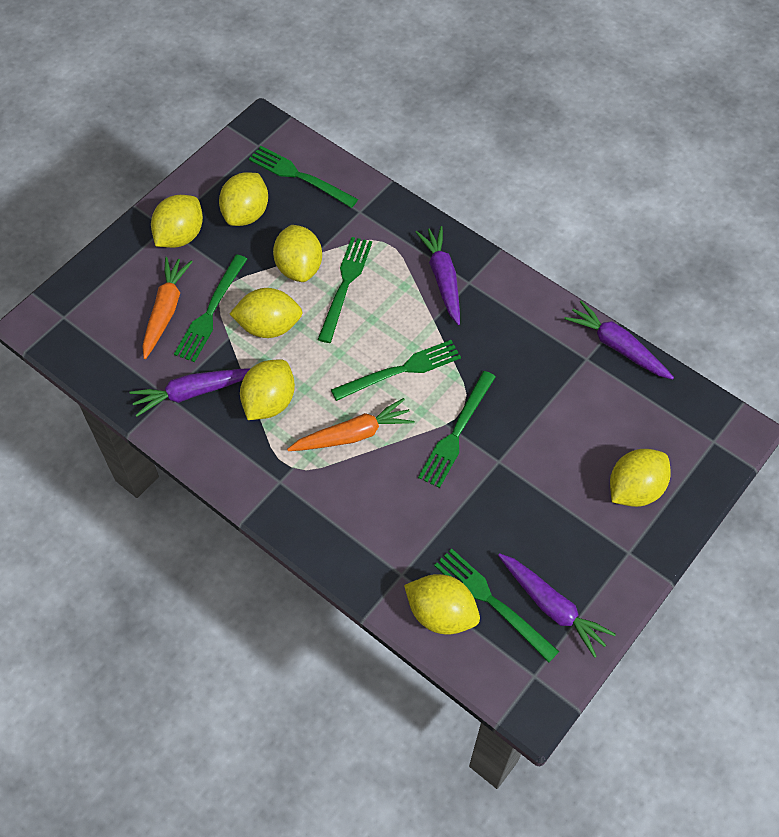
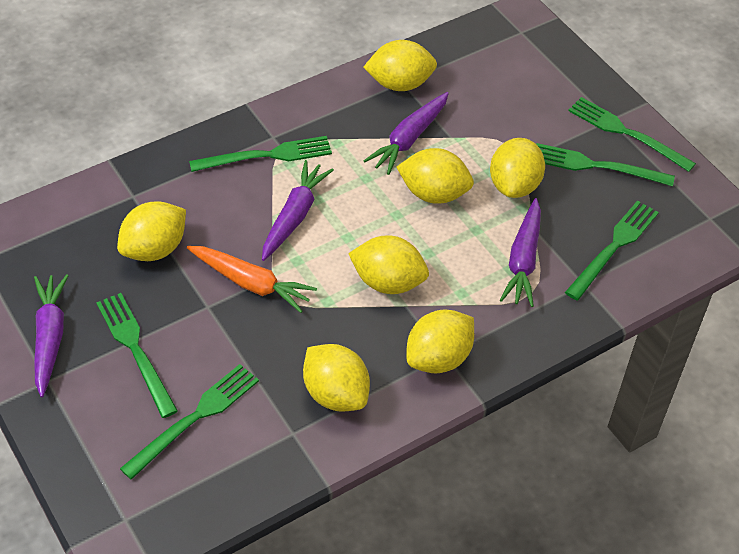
orange carrot: 2 -> 1

